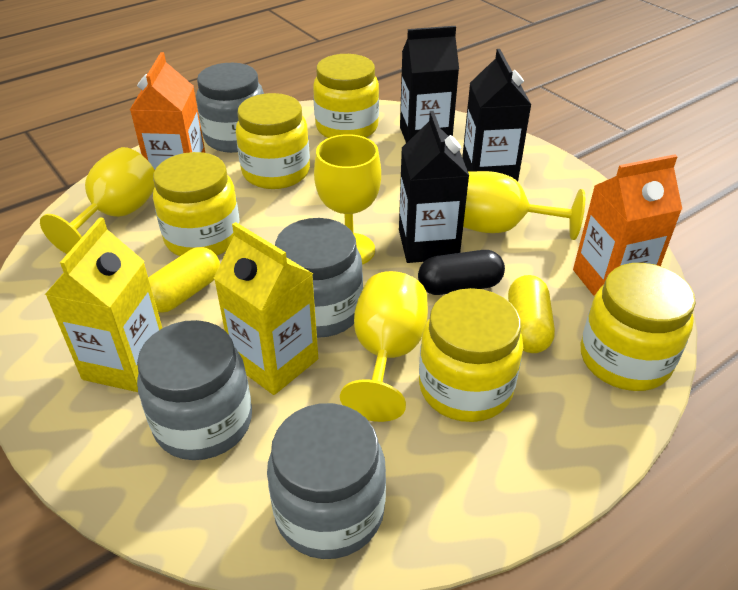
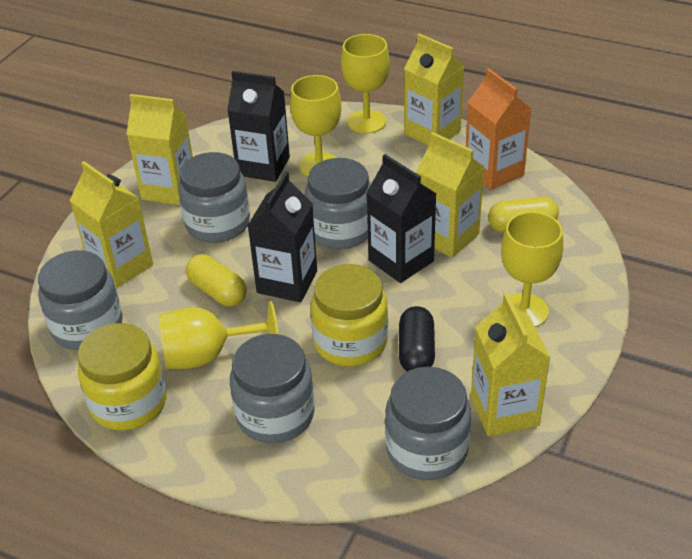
grey jar: 4 -> 5
orange carton: 2 -> 1
yellow carton: 2 -> 5
yellow jar: 5 -> 2

